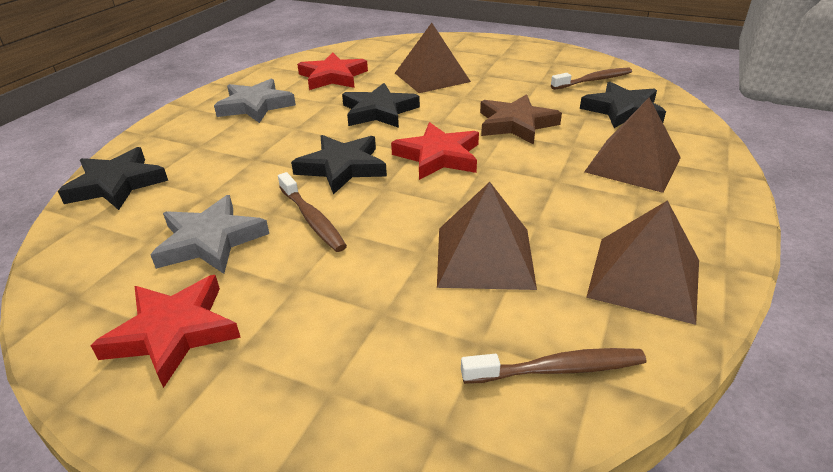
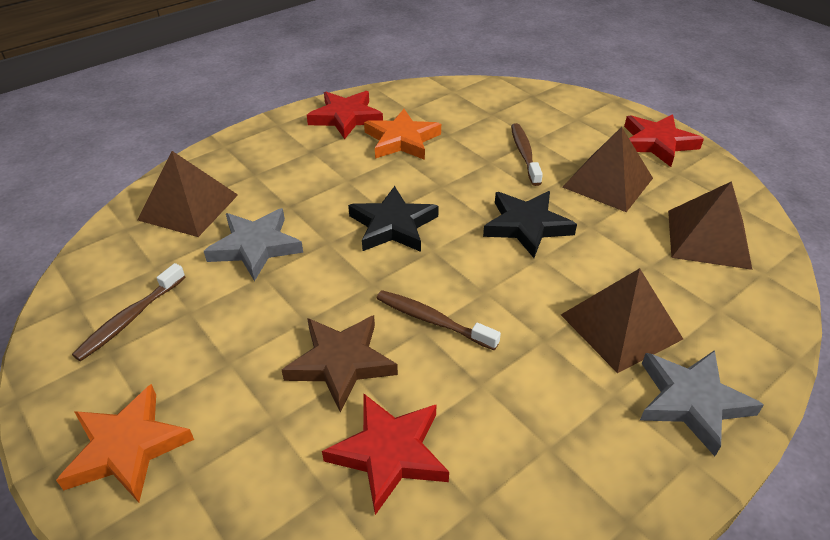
black star: 4 -> 2
orange star: 0 -> 2

